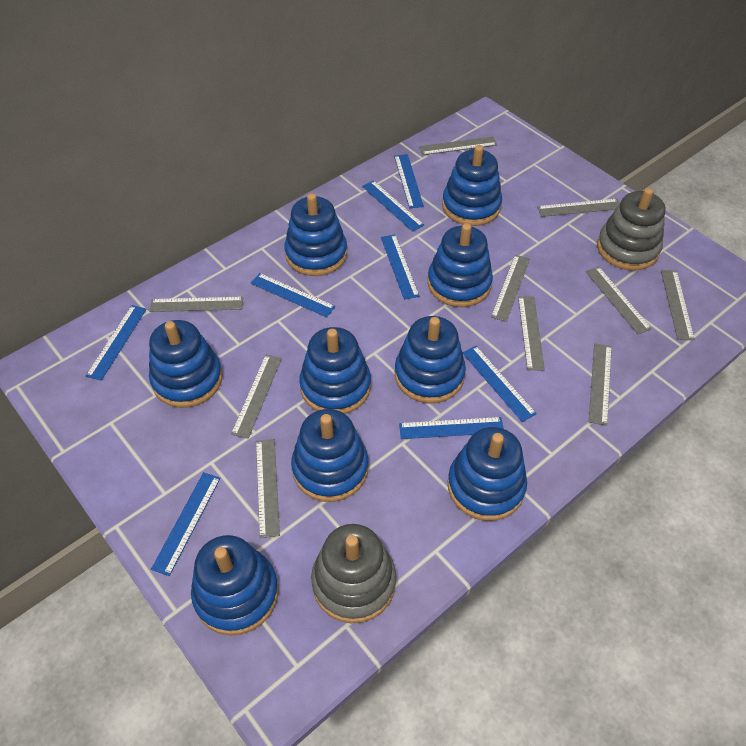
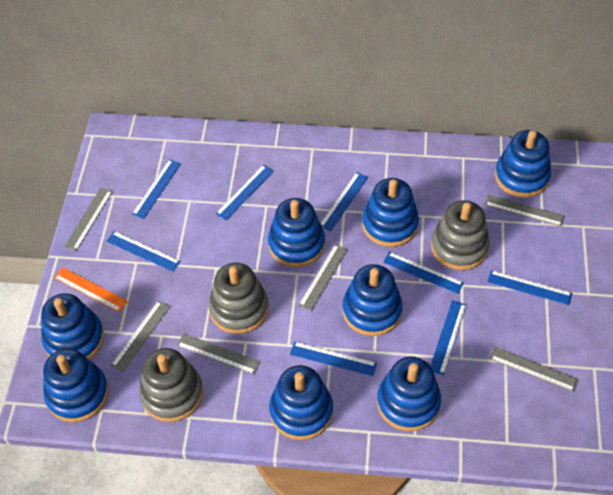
blue stacking toy: 9 -> 8
grey ruler: 10 -> 6
grey stacking toy: 2 -> 3
orange ruler: 0 -> 1

